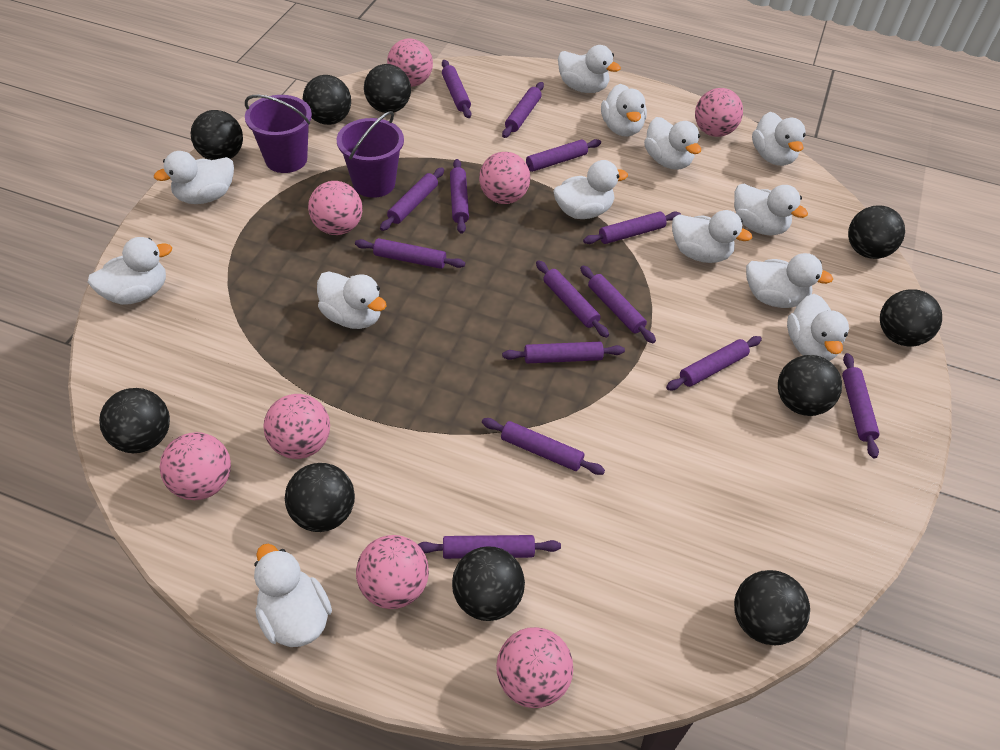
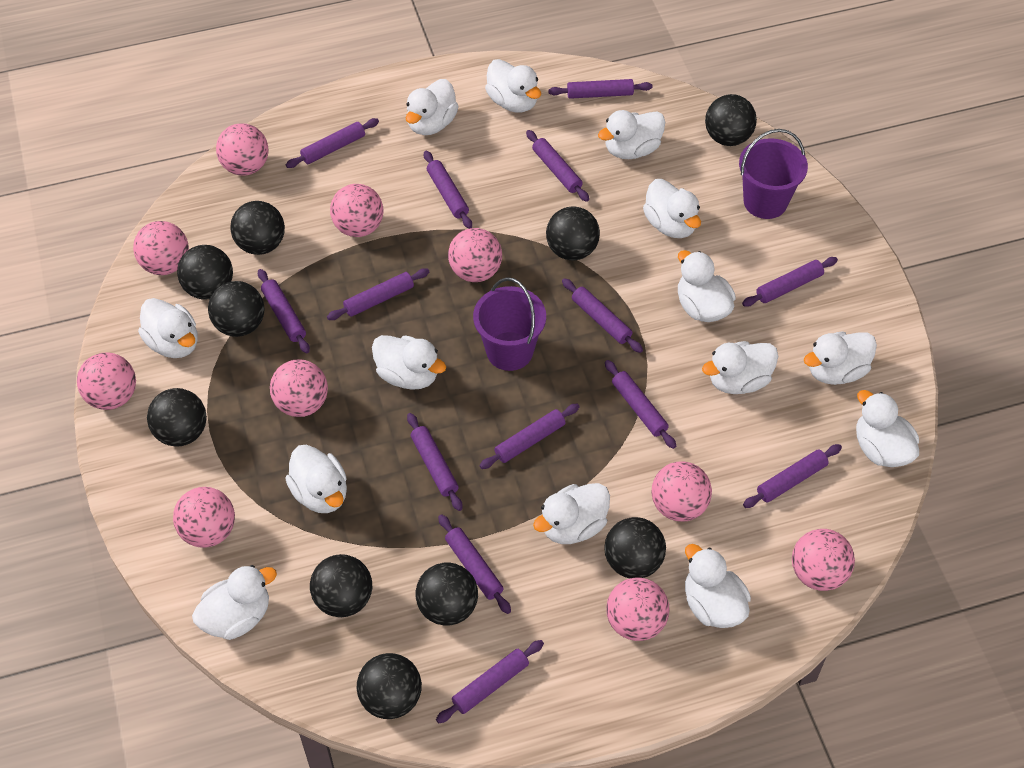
pink ball: 8 -> 10
white duck: 13 -> 14

